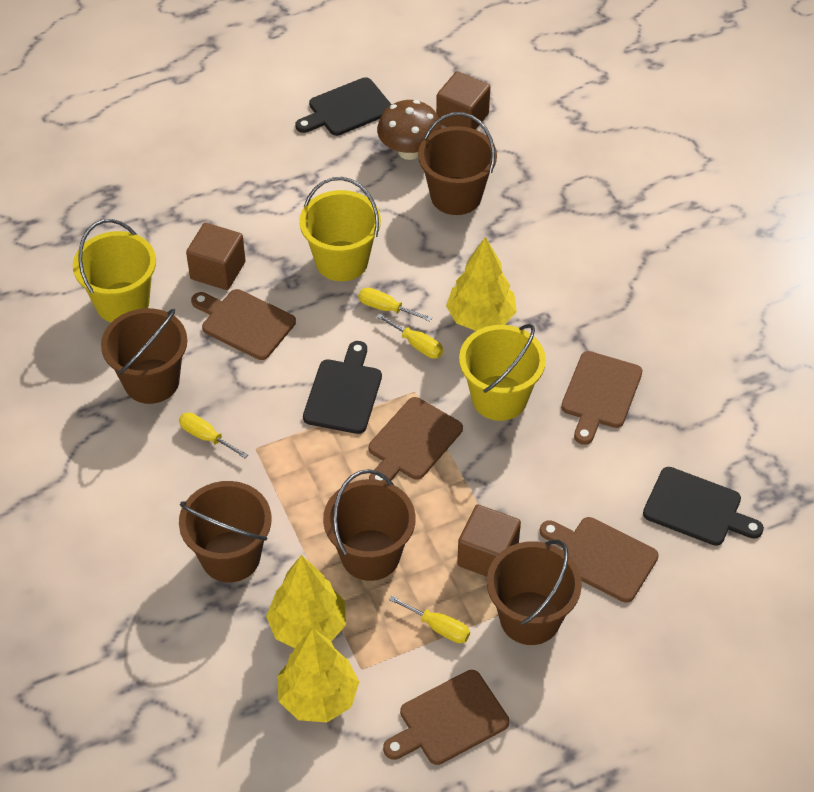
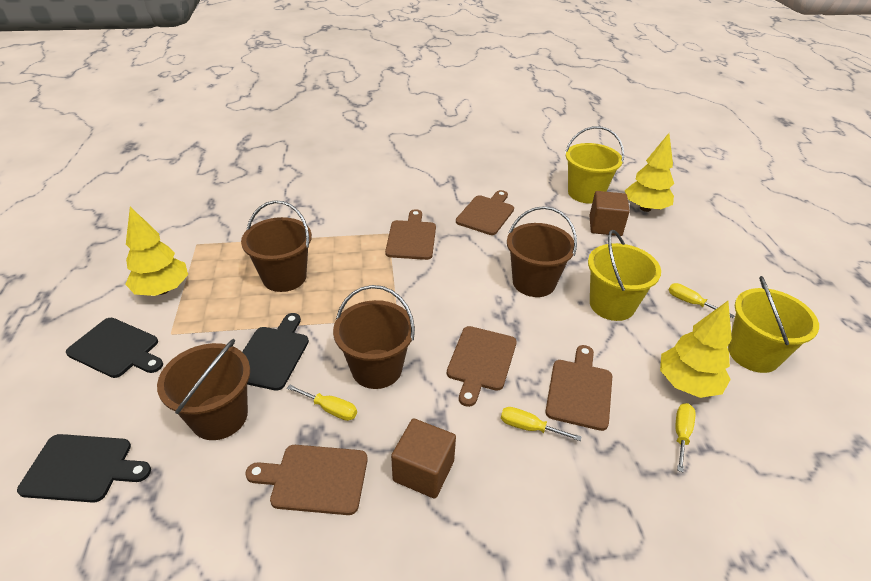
brown bucket: 5 -> 4
brown cube: 3 -> 2
brown mushroom: 1 -> 0

